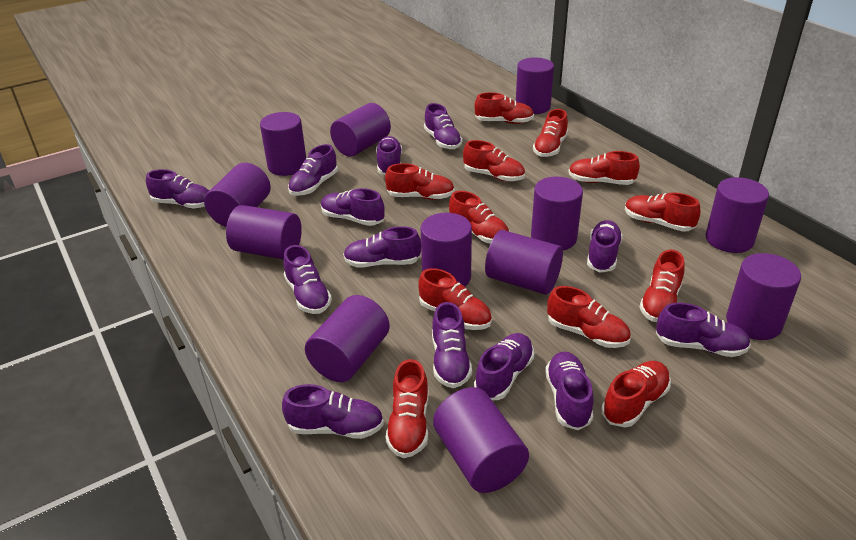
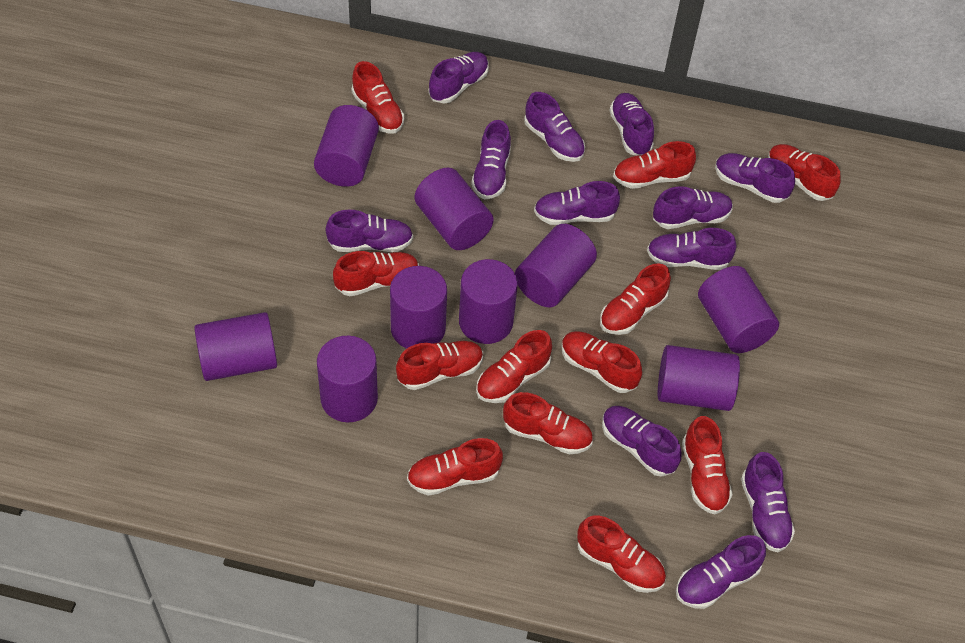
purple cylinder: 12 -> 9
purple shoe: 13 -> 12

